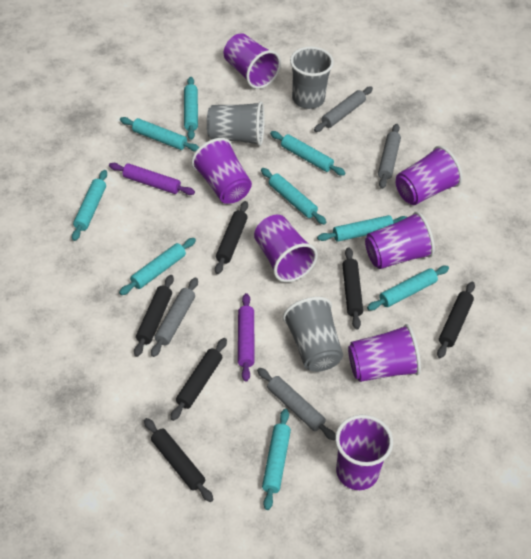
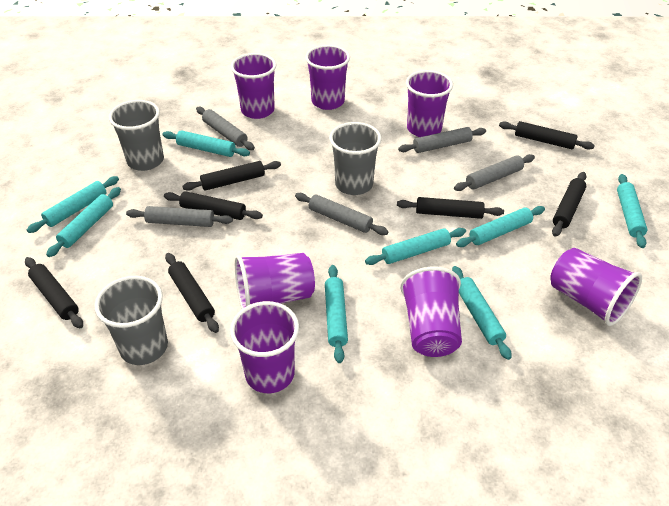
black rolling pin: 6 -> 7
grey rolling pin: 4 -> 5
purple rolling pin: 2 -> 0
turquoise rolling pin: 9 -> 8

